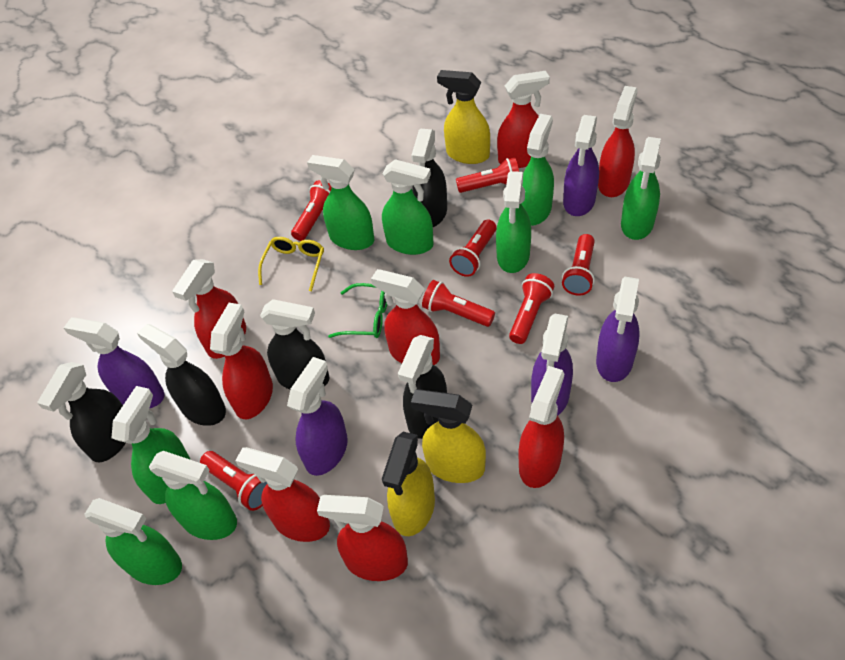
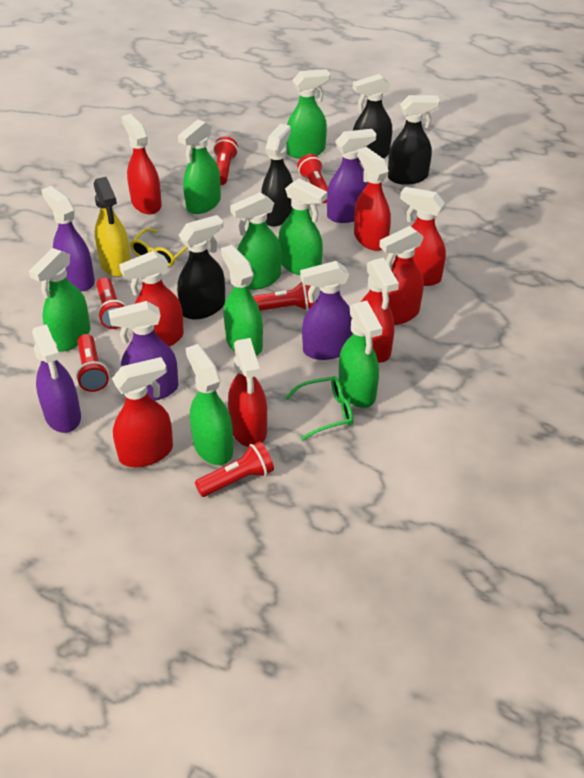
black spray bottle: 5 -> 4
red flashlight: 7 -> 6
yellow spray bottle: 3 -> 1

